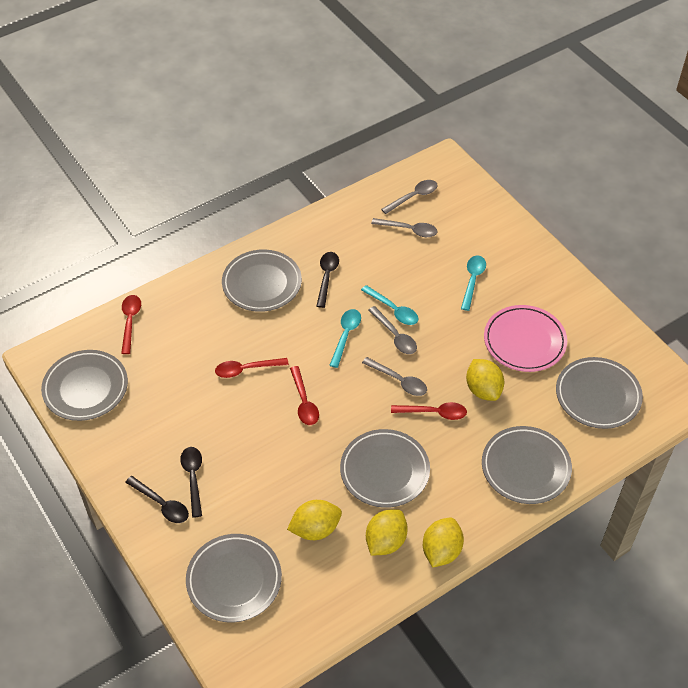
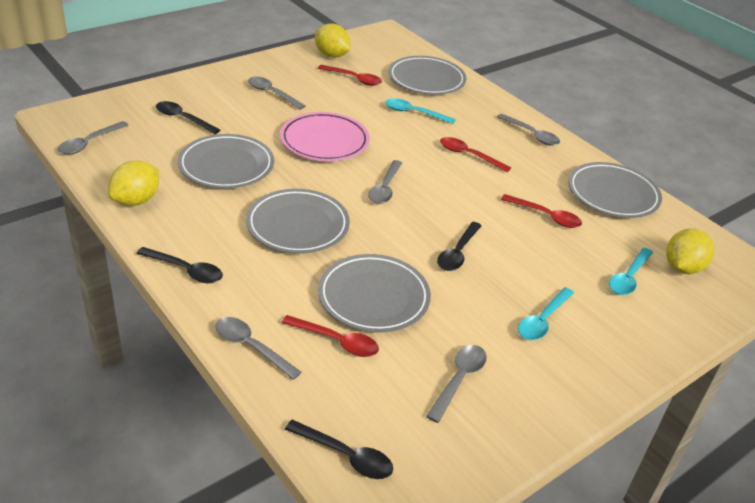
black spoon: 3 -> 4
grey plate: 6 -> 5
grey spoon: 4 -> 6
yellow lemon: 4 -> 3

